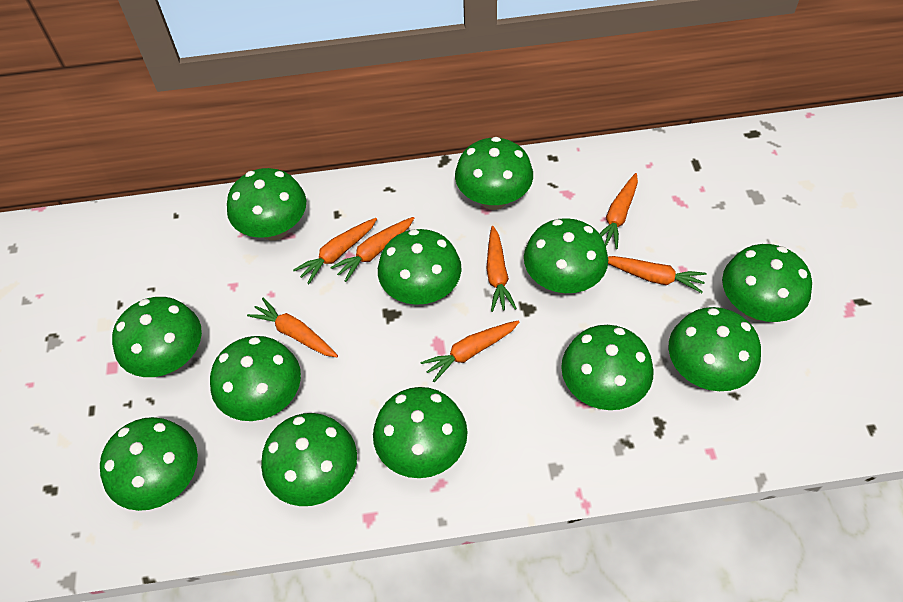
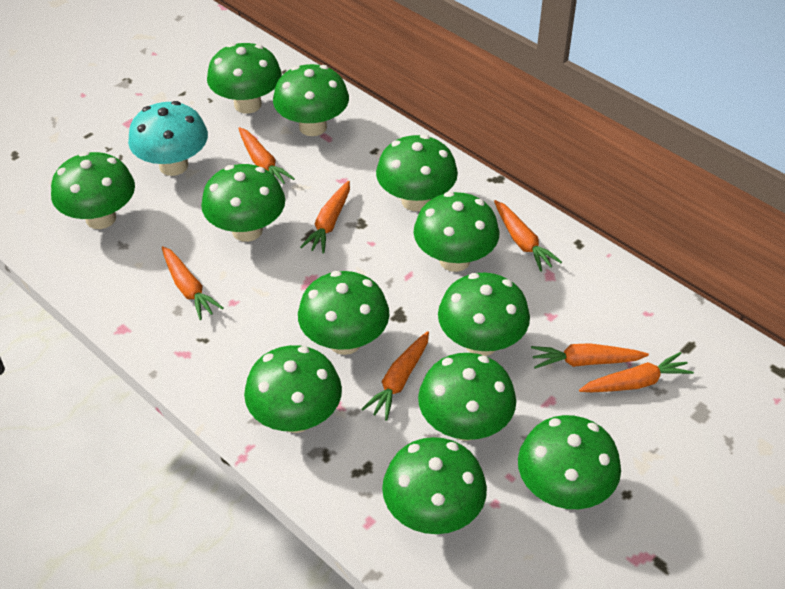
turquoise mushroom: 0 -> 1

